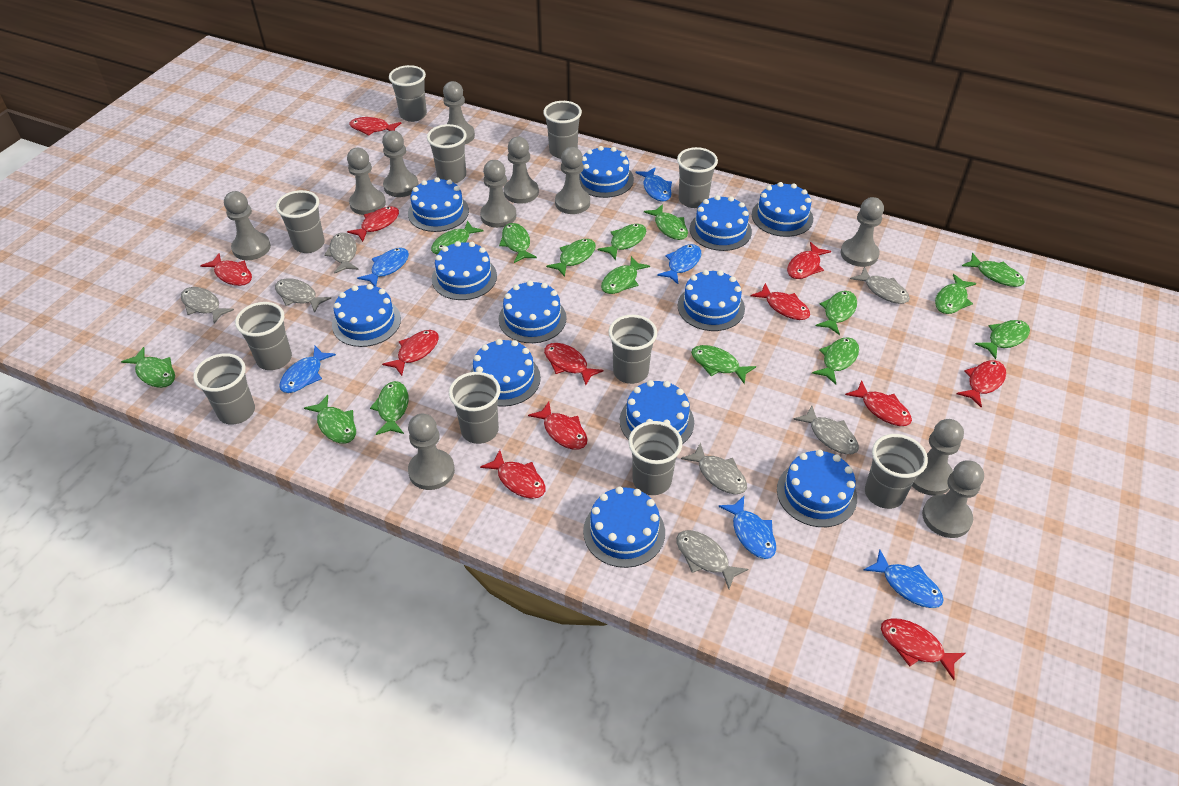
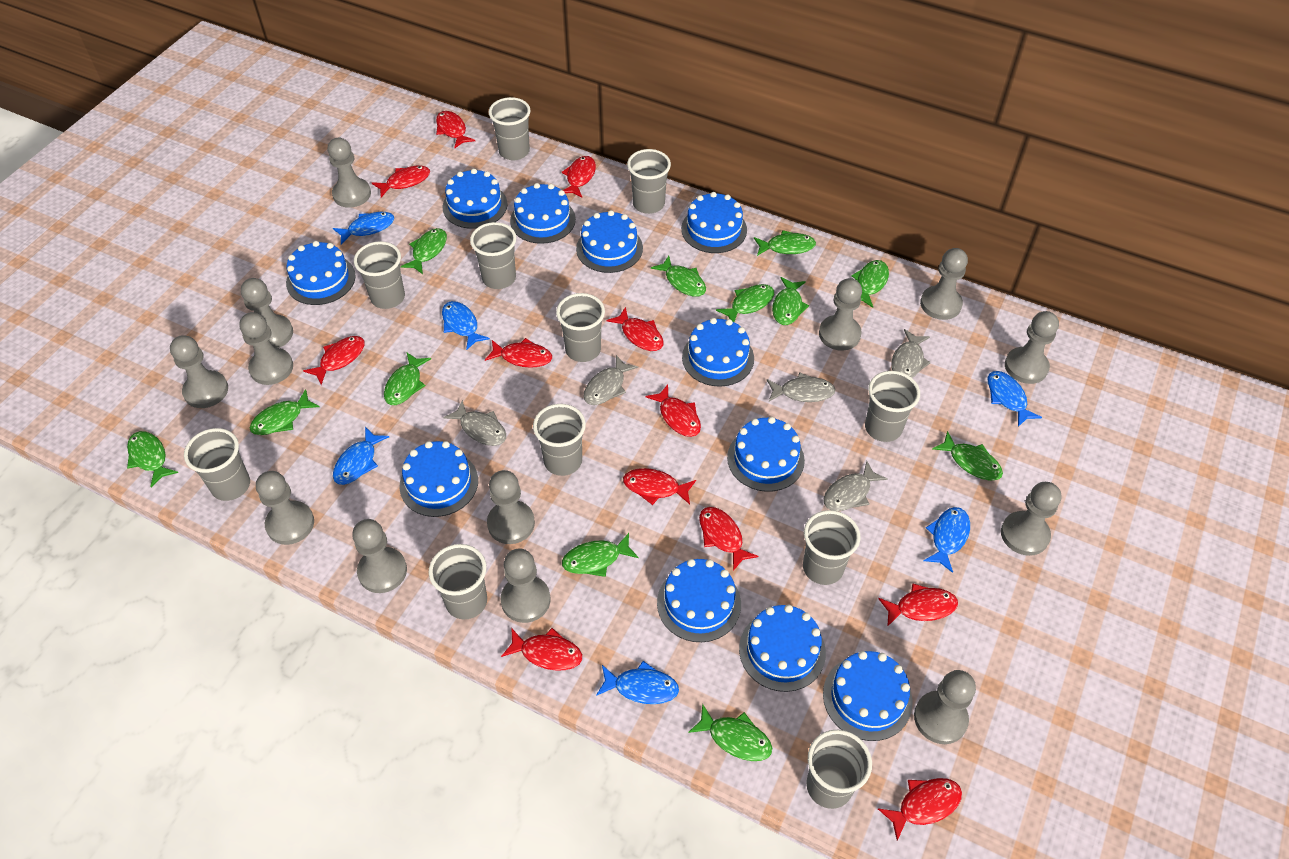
blue cake: 12 -> 11
green fish: 15 -> 12
grey fish: 7 -> 5
grey pawn: 11 -> 13

